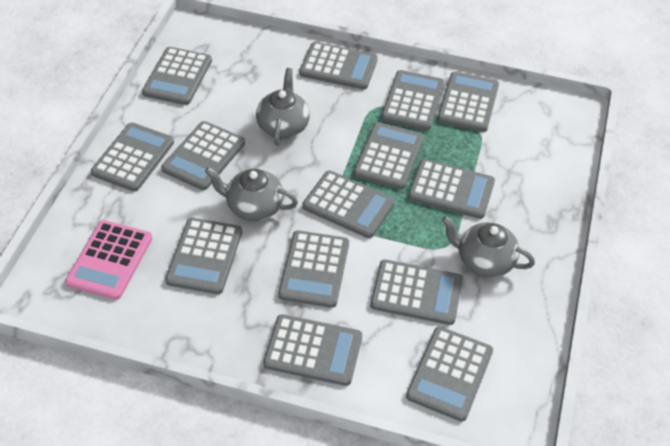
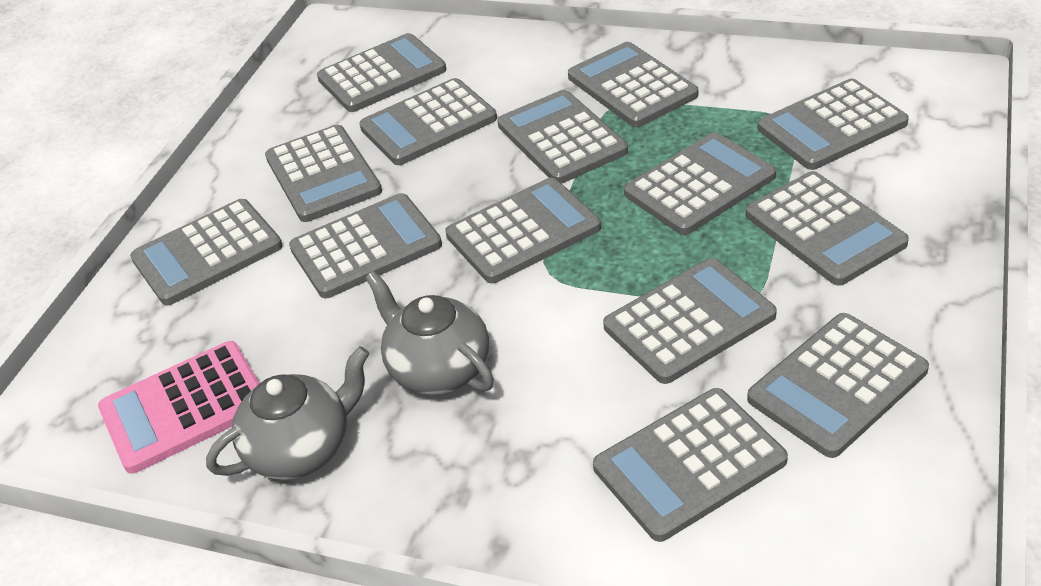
grey teapot: 3 -> 2

